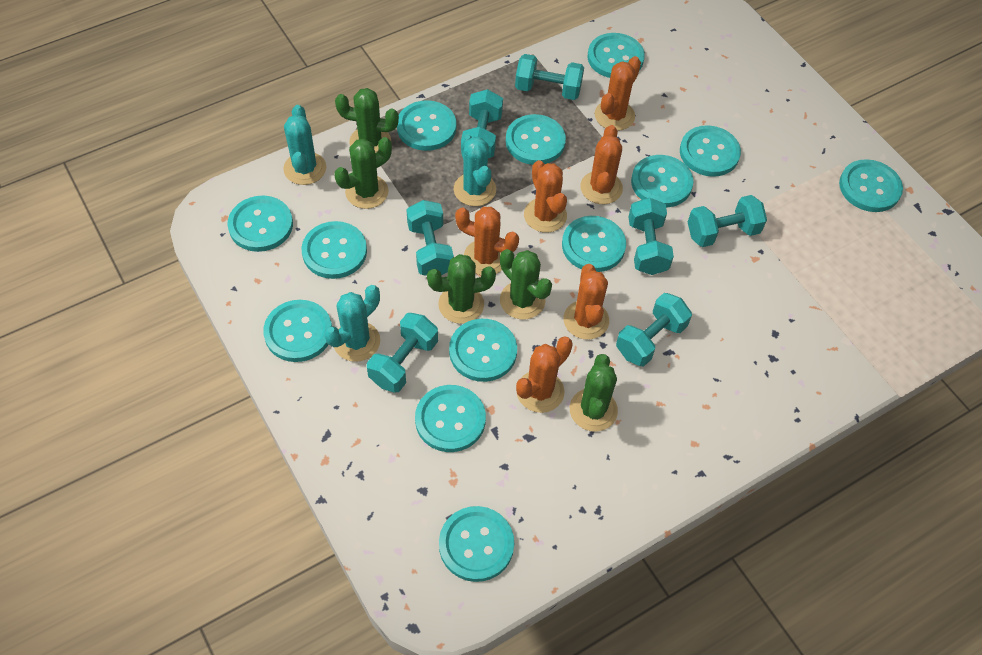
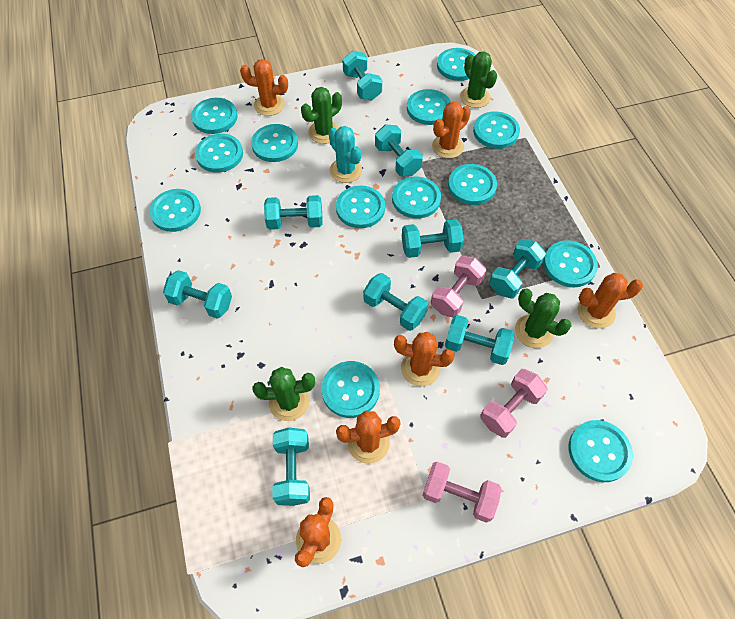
green cactus: 5 -> 4
pink dumbbell: 0 -> 3
turquoise cactus: 3 -> 1
turquoise dumbbell: 7 -> 9

